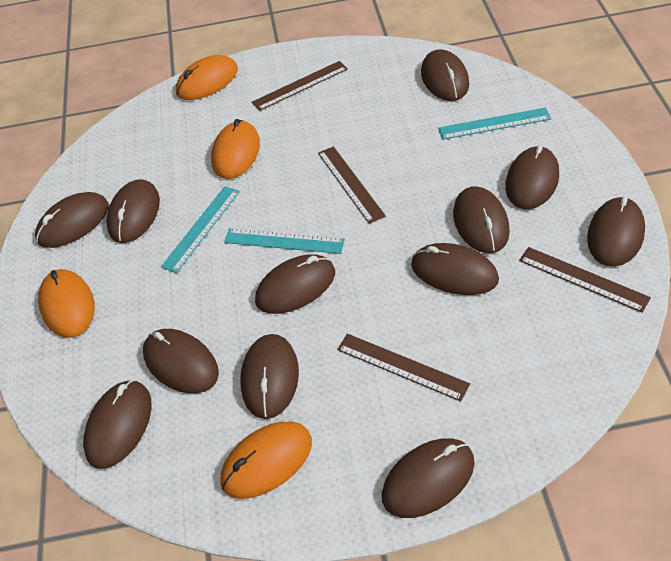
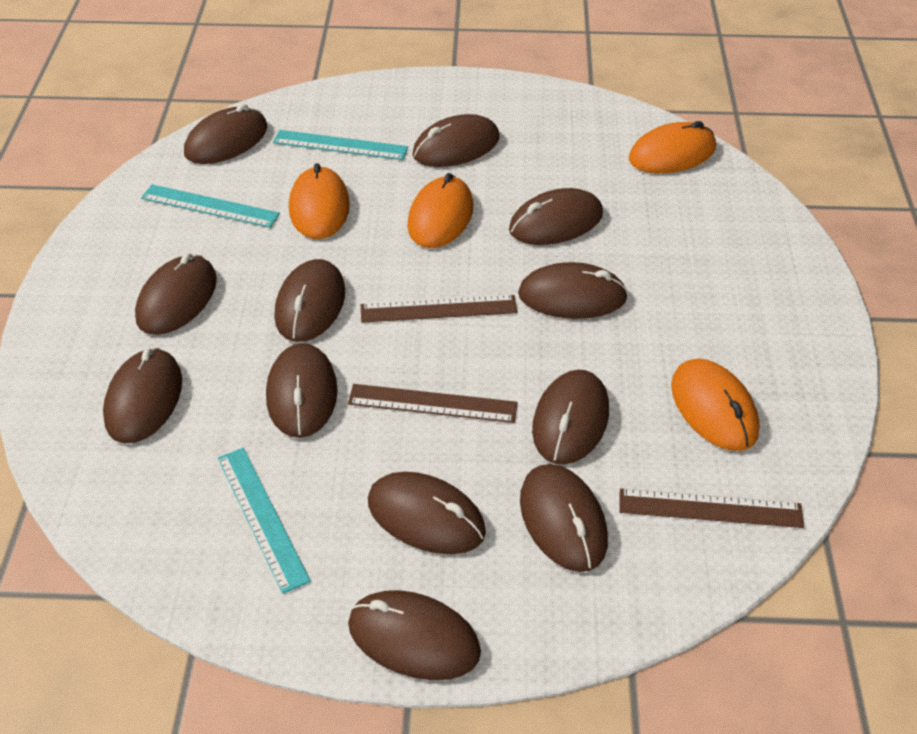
brown ruler: 4 -> 3

